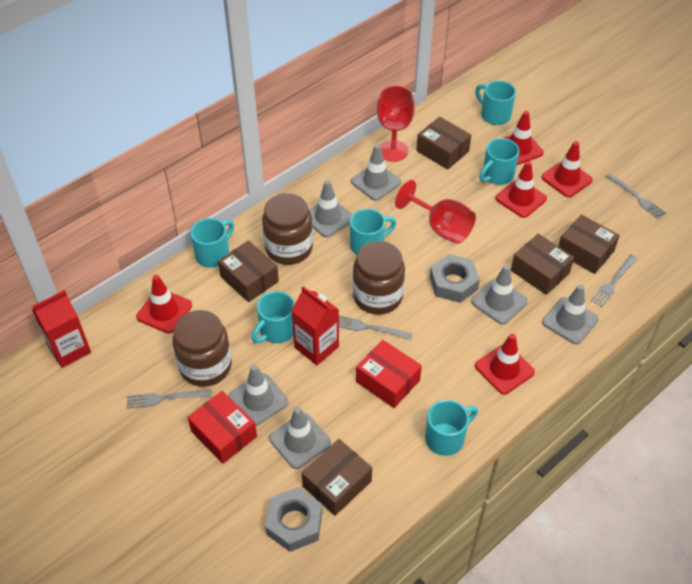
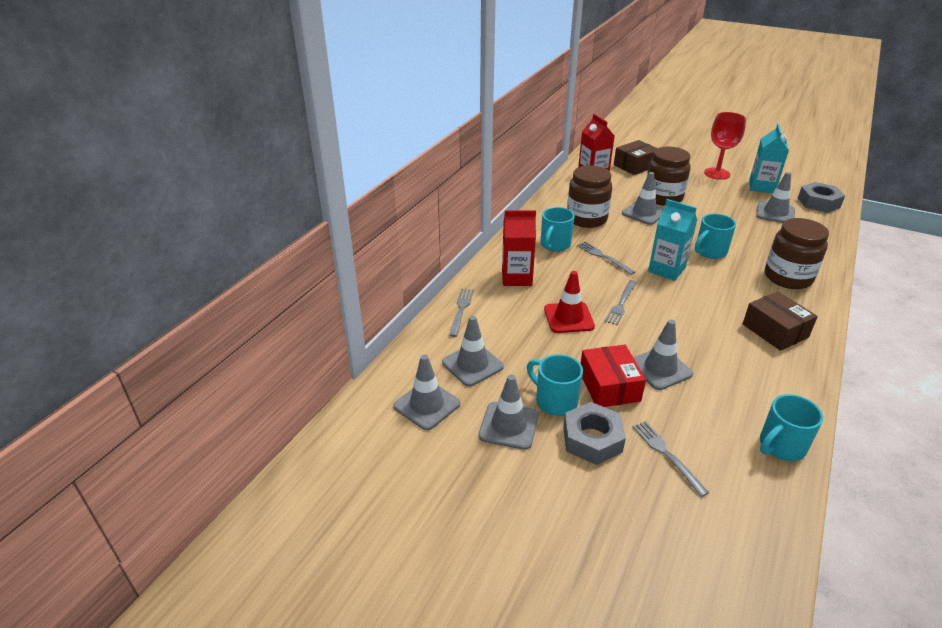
brown box: 5 -> 2
red box: 2 -> 1
red goblet: 2 -> 1
red traffic cone: 5 -> 1
turquoise carton: 0 -> 2
turquoise mug: 6 -> 4

